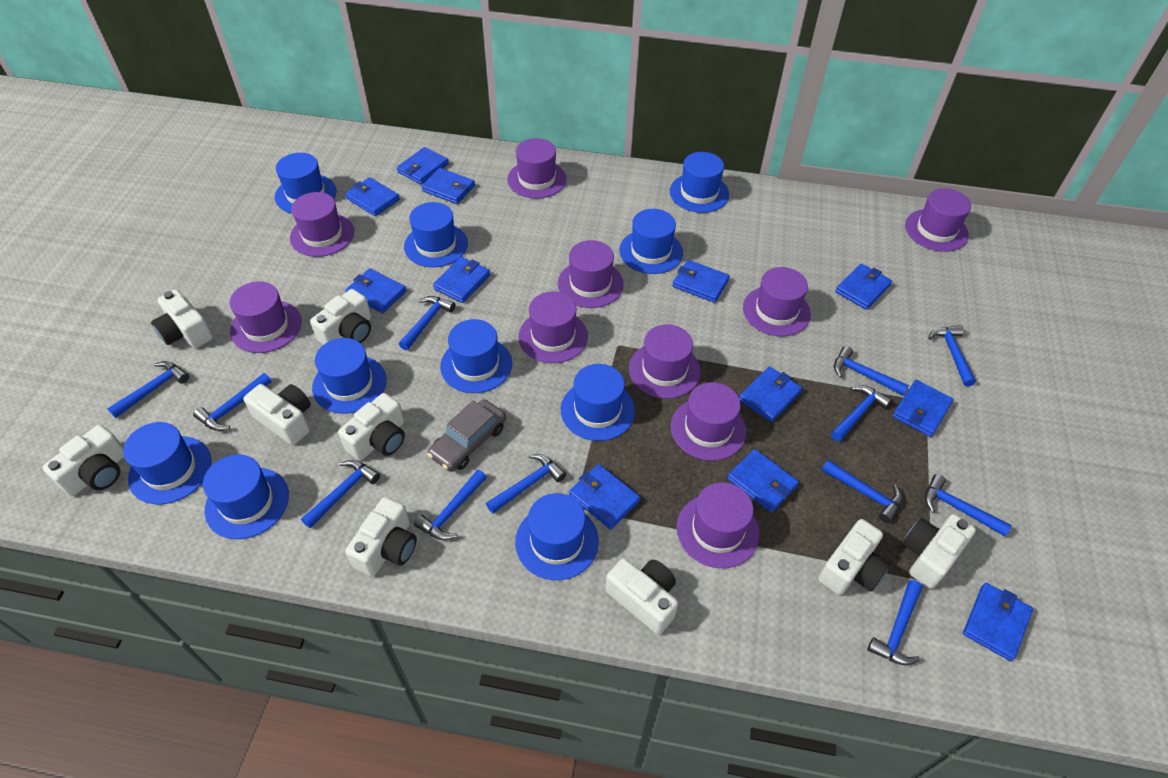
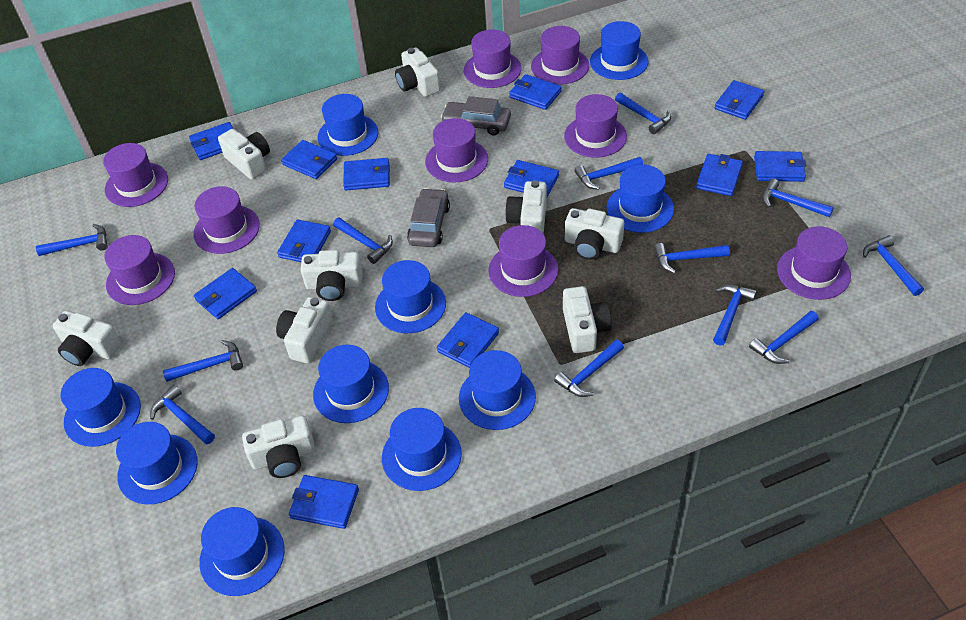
grey car: 1 -> 2
purple hat: 10 -> 9

